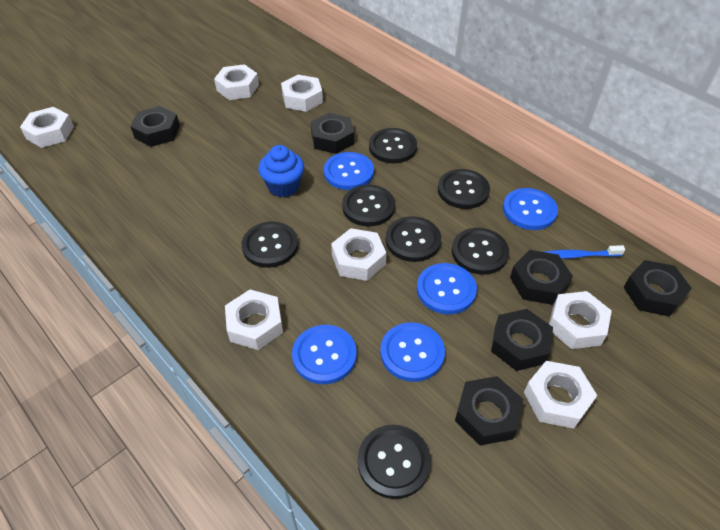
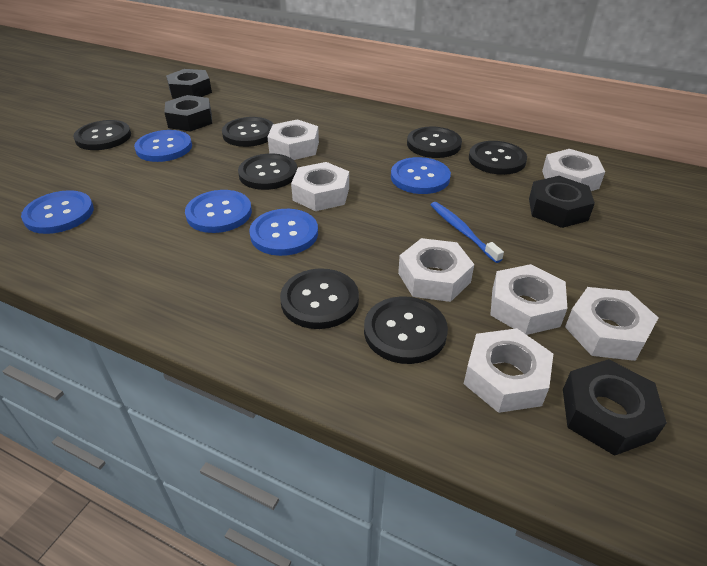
black nut: 6 -> 4
blue cupcake: 1 -> 0

